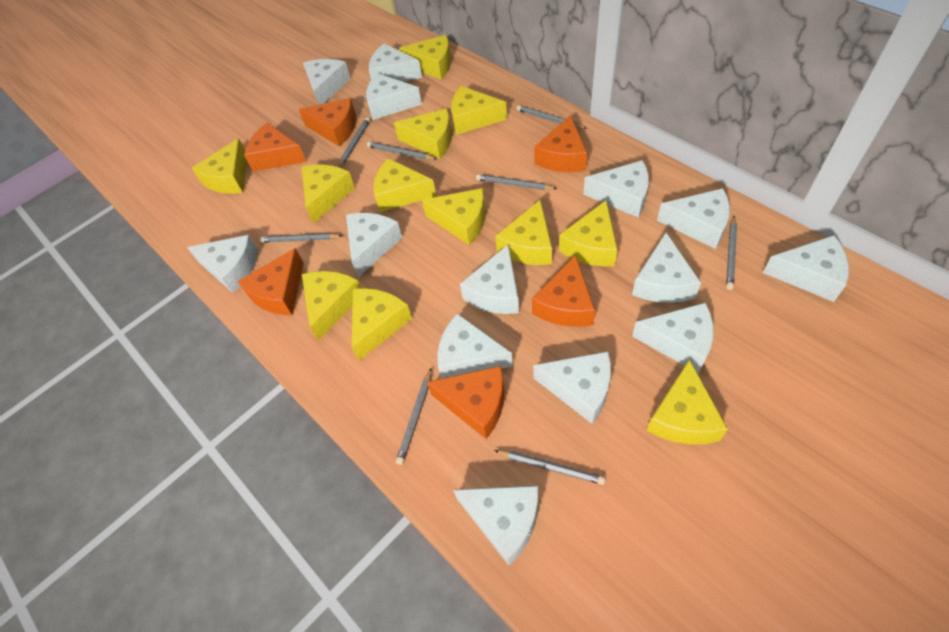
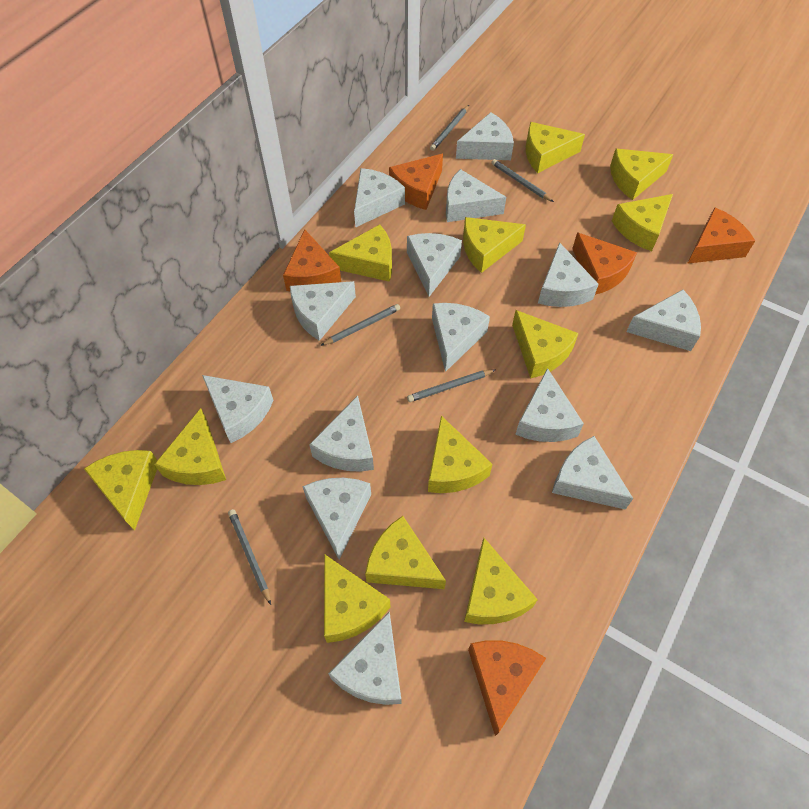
grey pencil: 8 -> 5
orange cheese: 6 -> 5

